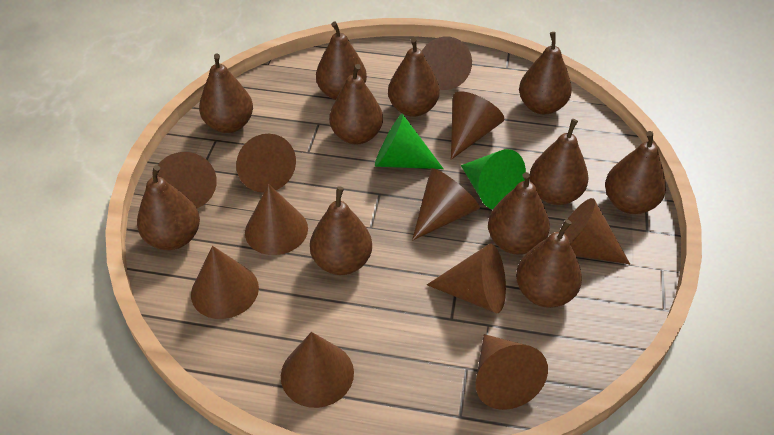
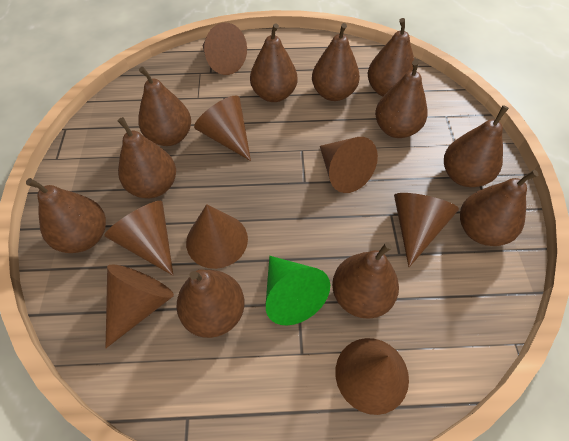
brown cone: 11 -> 8
green cone: 2 -> 1

